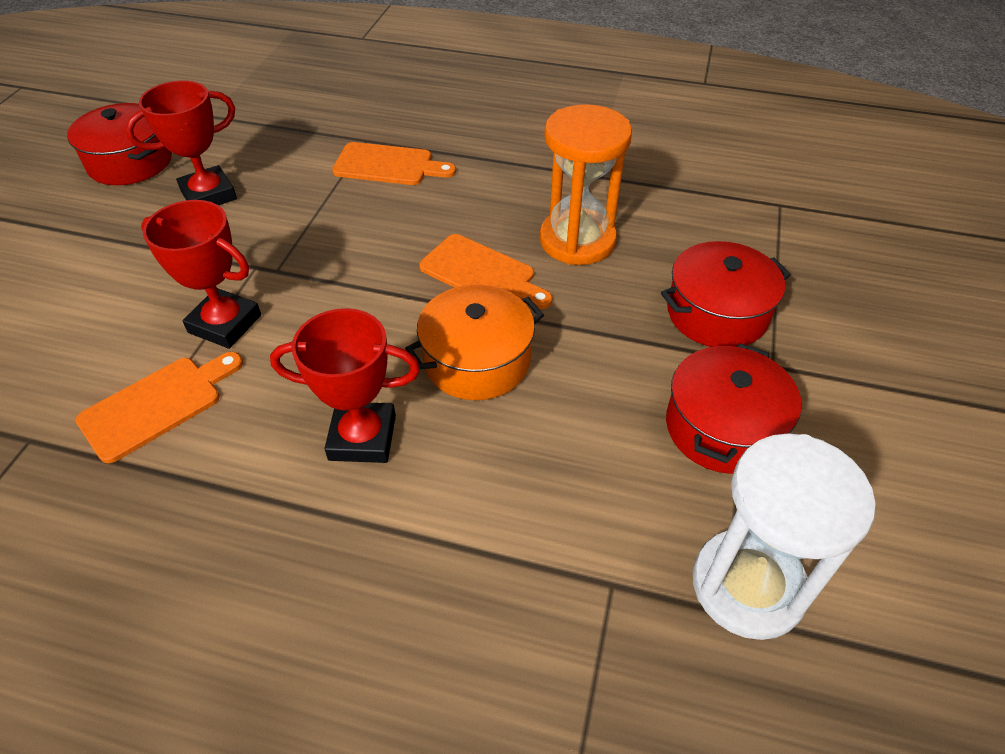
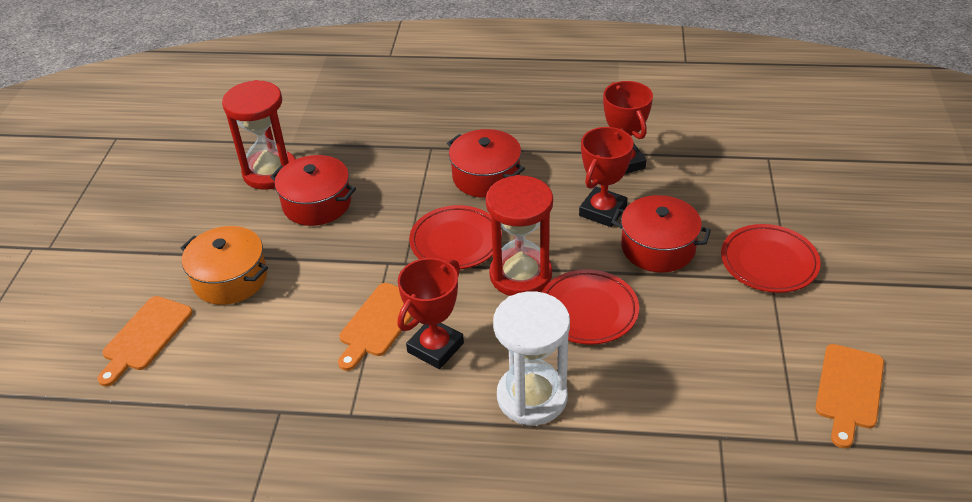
orange hourglass: 1 -> 0
red hourglass: 0 -> 2
red plate: 0 -> 3

